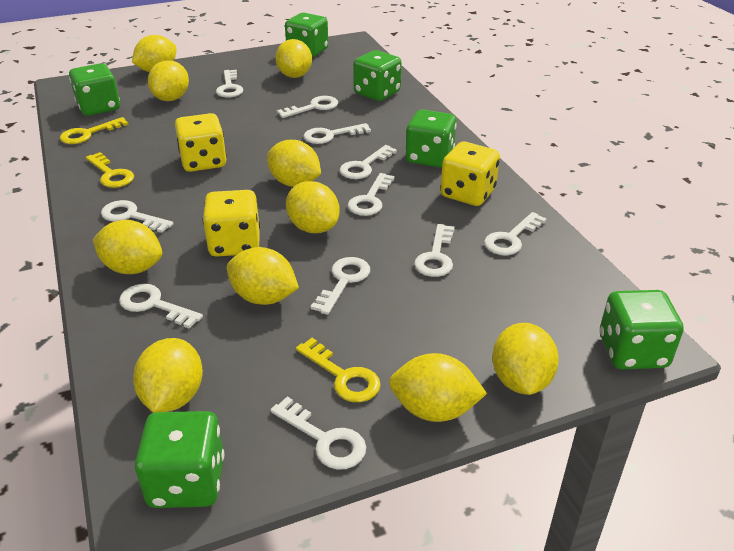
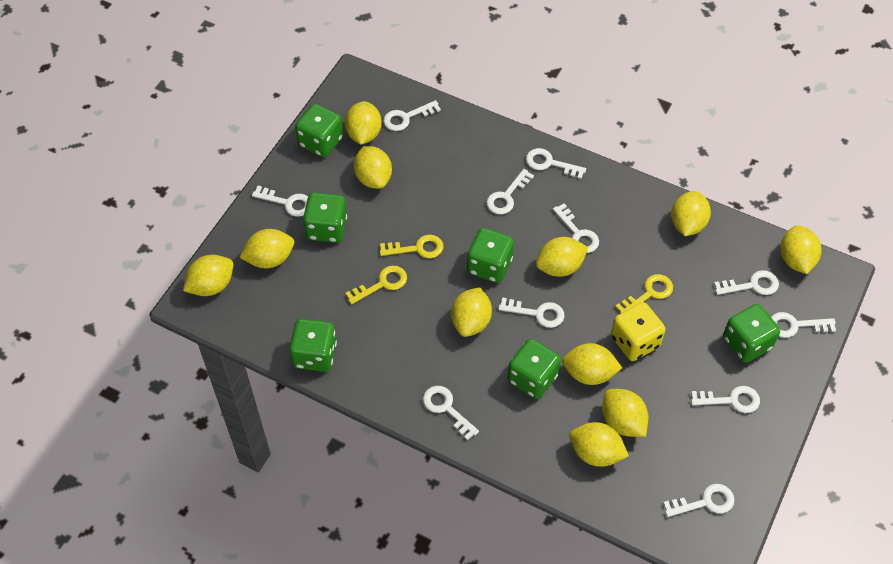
yellow dice: 3 -> 1
yellow lemon: 10 -> 11

